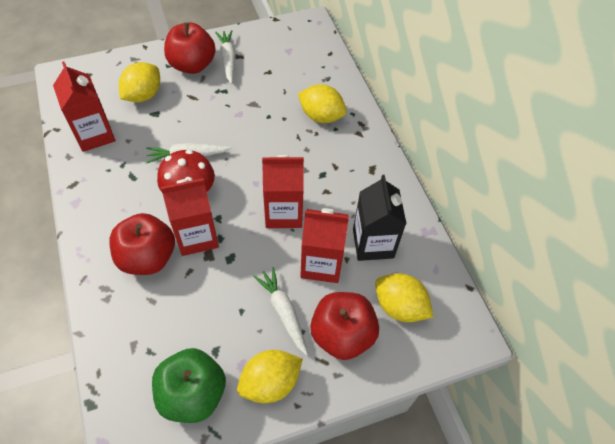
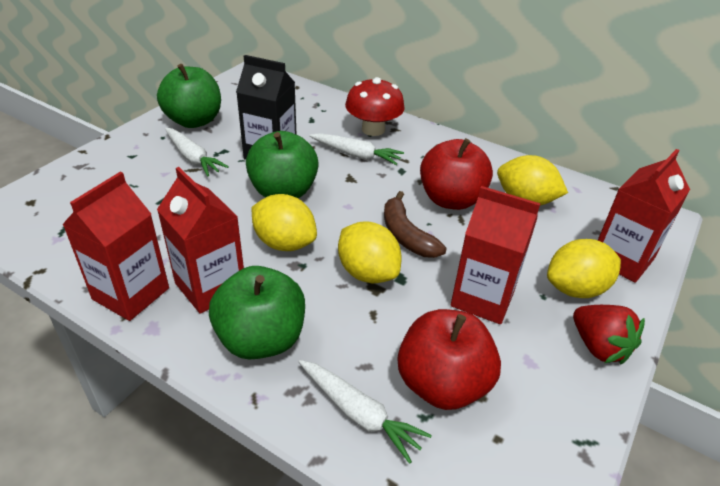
brown banana: 0 -> 1
green apple: 1 -> 3
red apple: 3 -> 2
red strawberry: 0 -> 1

